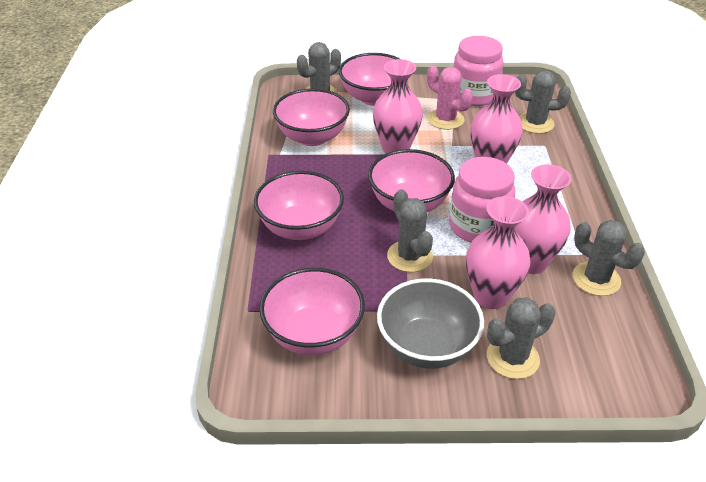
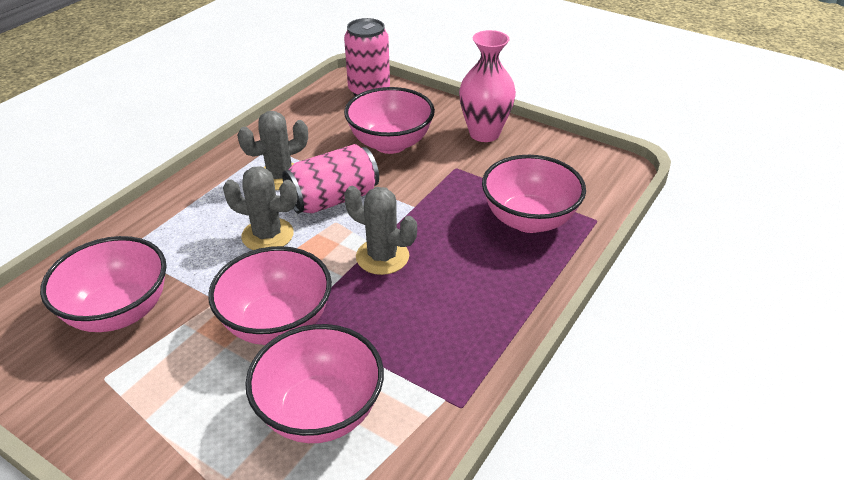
grey bowl: 1 -> 0
grey cactus: 5 -> 3
pink cactus: 1 -> 0
pink can: 0 -> 2
pink jar: 2 -> 0
pink vase: 4 -> 1

